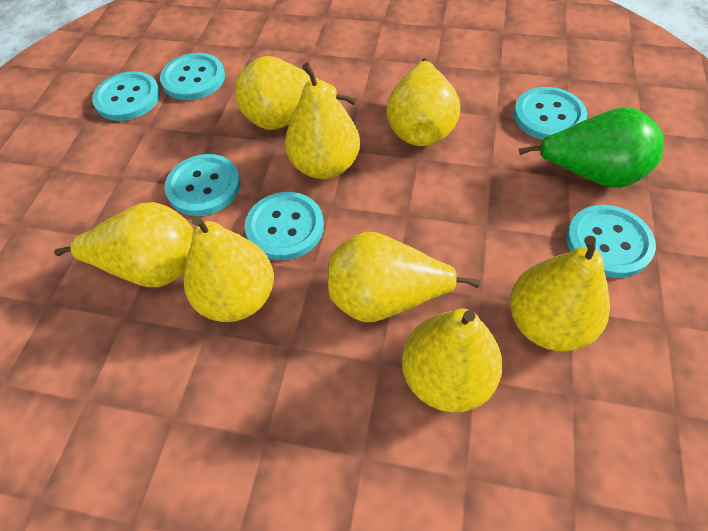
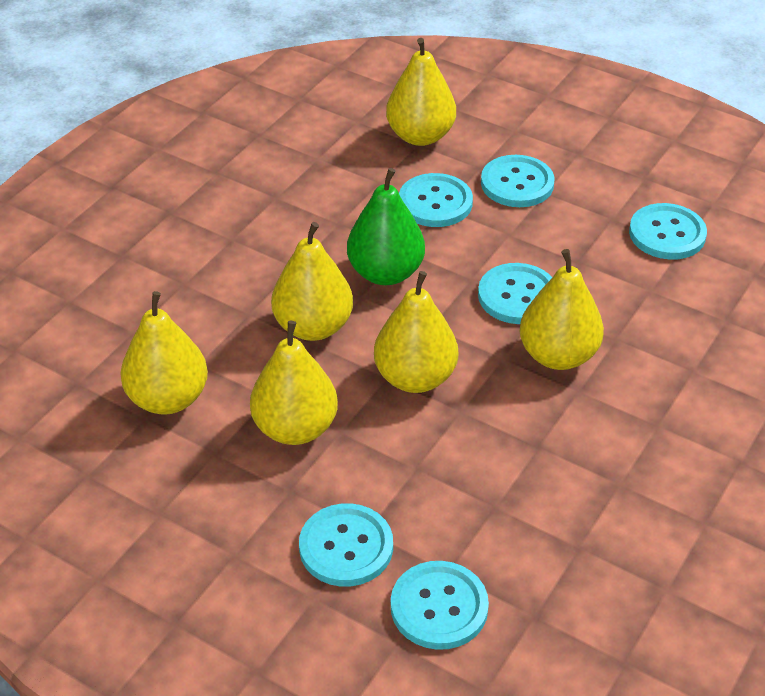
yellow pear: 8 -> 6

